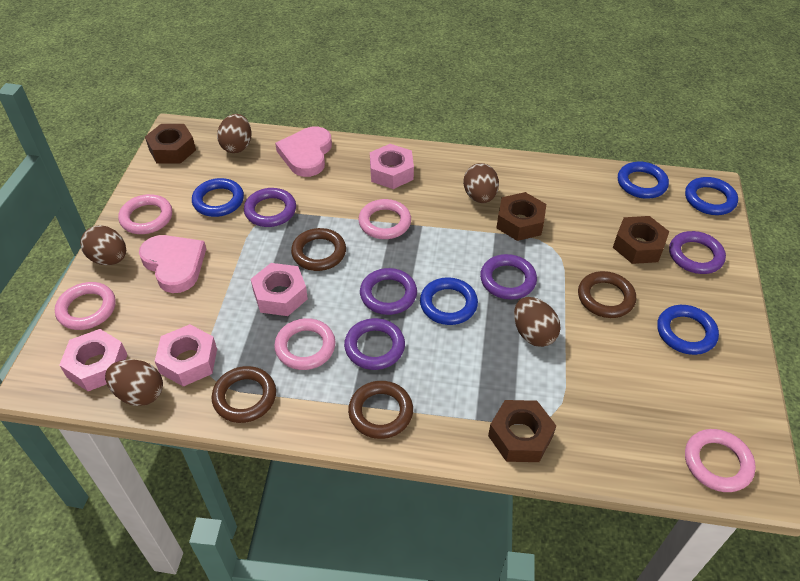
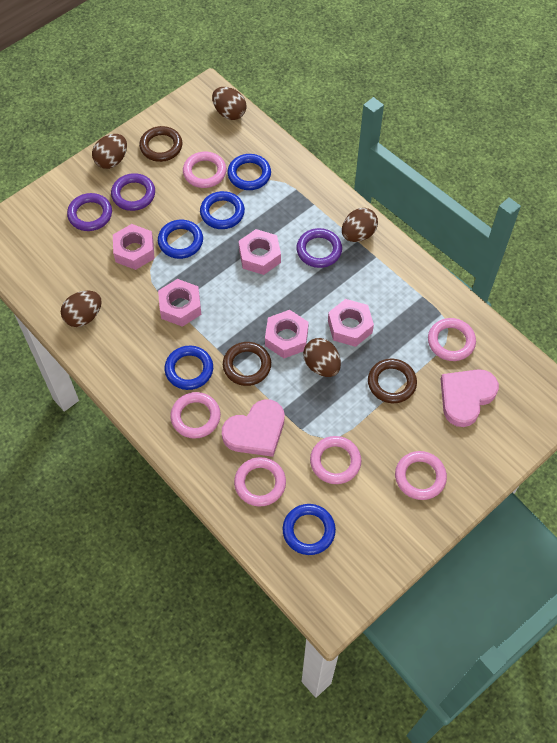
brown nut: 4 -> 0
brown ring: 4 -> 3
pink nut: 4 -> 5
pink ring: 5 -> 6
purple ring: 5 -> 3

